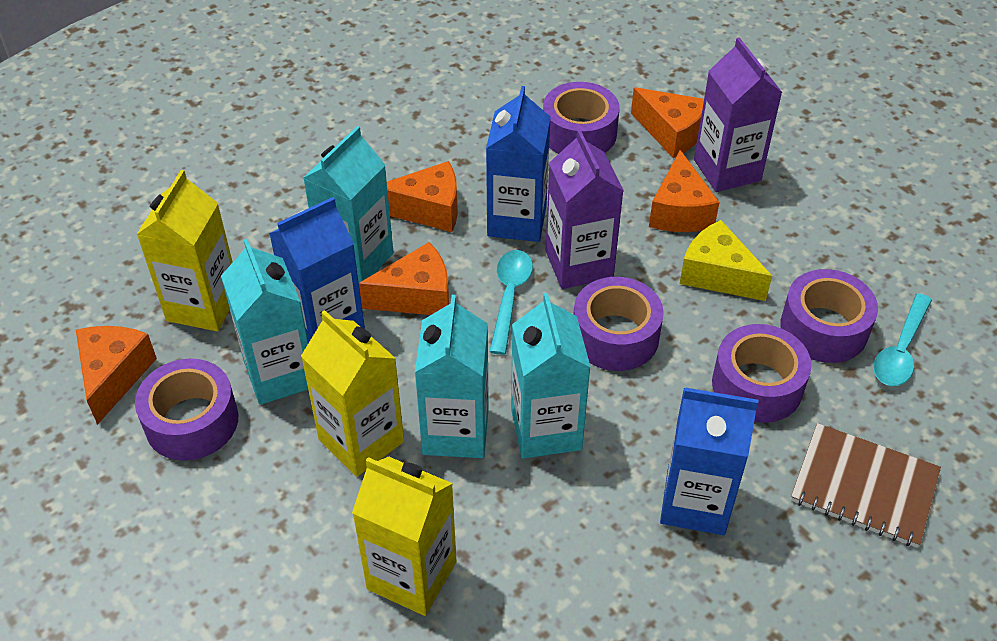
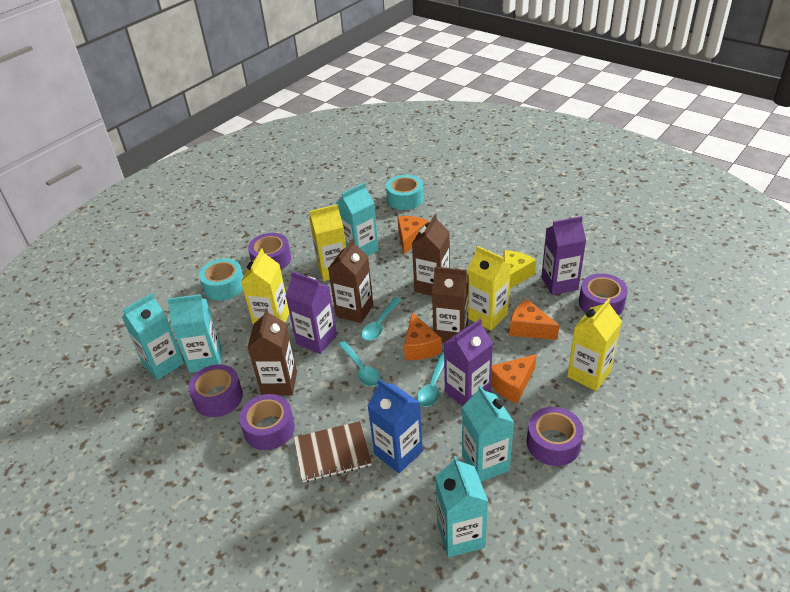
blue carton: 3 -> 1
brown carton: 0 -> 4
orange cheese: 5 -> 4
purple carton: 2 -> 3
turquoise carton: 4 -> 5
turquoise spoon: 2 -> 3
turquoise tape: 0 -> 2
yellow carton: 3 -> 4

